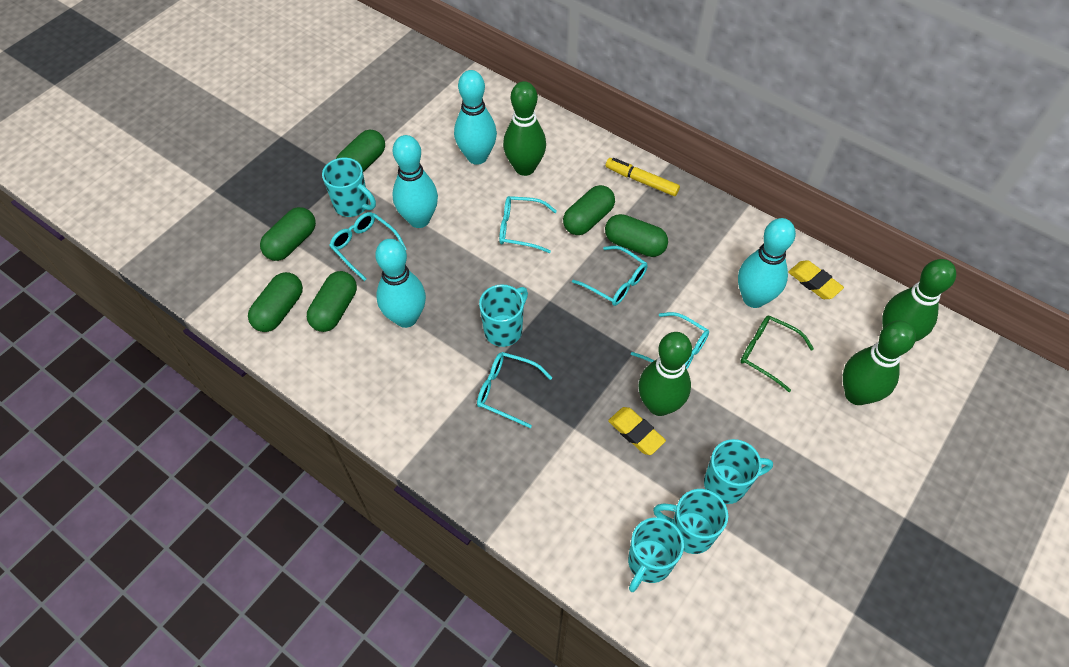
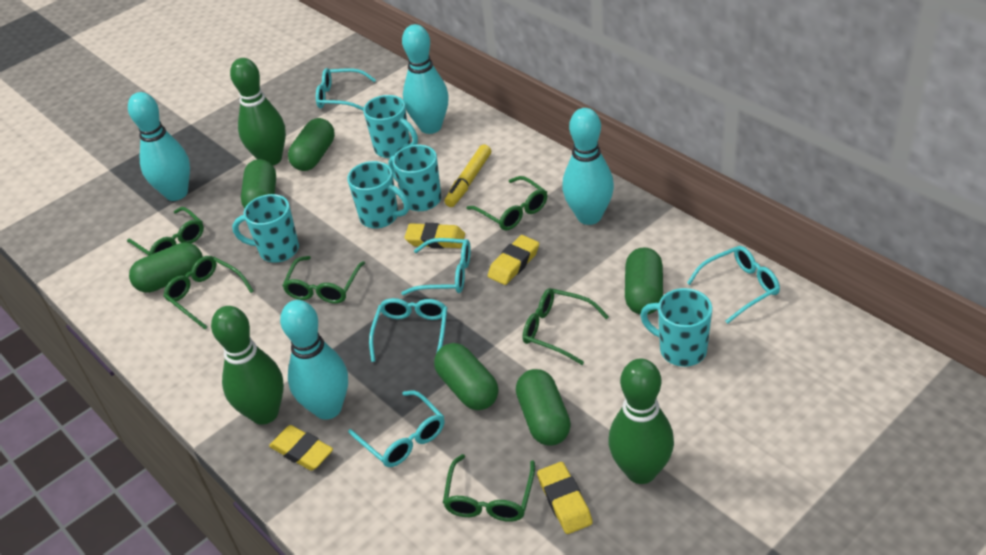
green bowling pin: 4 -> 3
green glasses: 1 -> 6
yellow eraser: 2 -> 4

